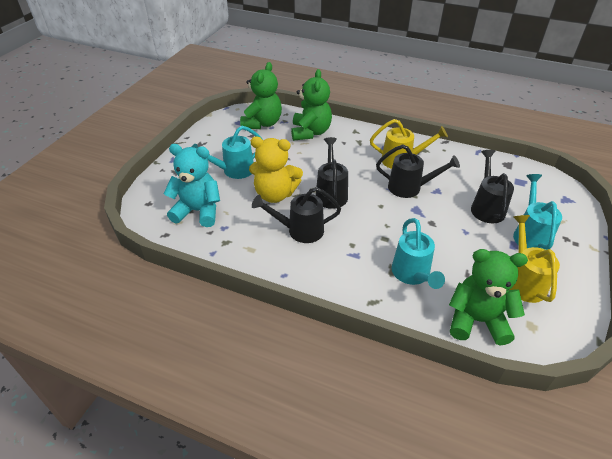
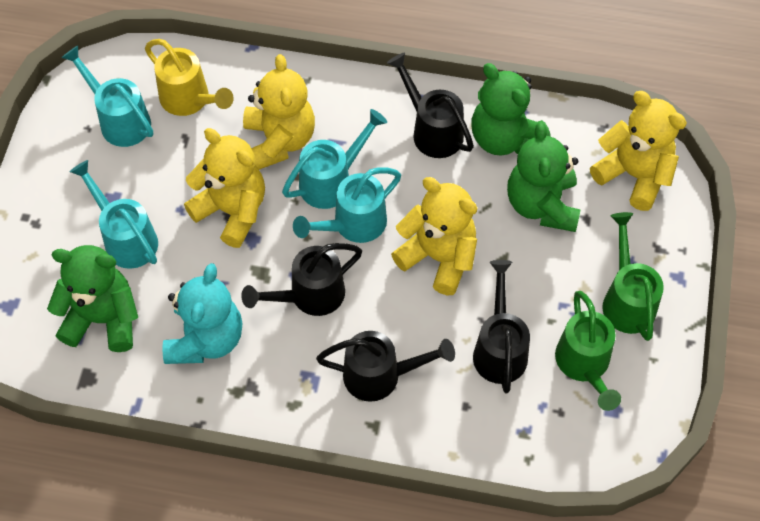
green watering can: 0 -> 2
turquoise watering can: 3 -> 4
yellow teddy bear: 1 -> 4
yellow watering can: 2 -> 1

